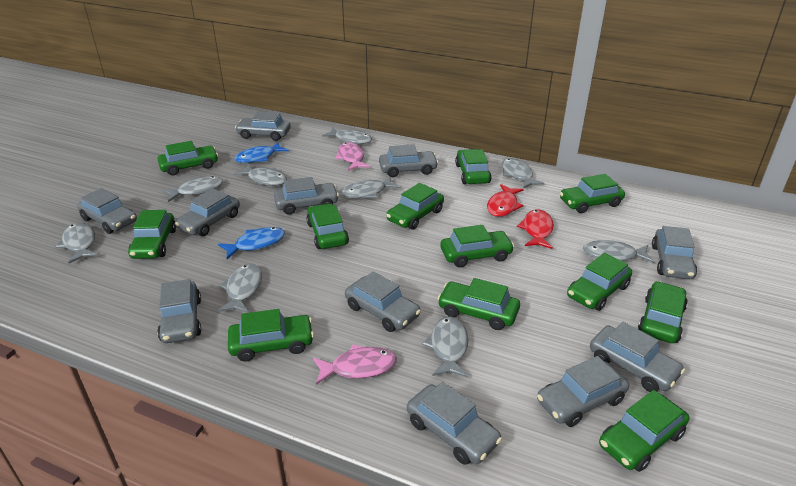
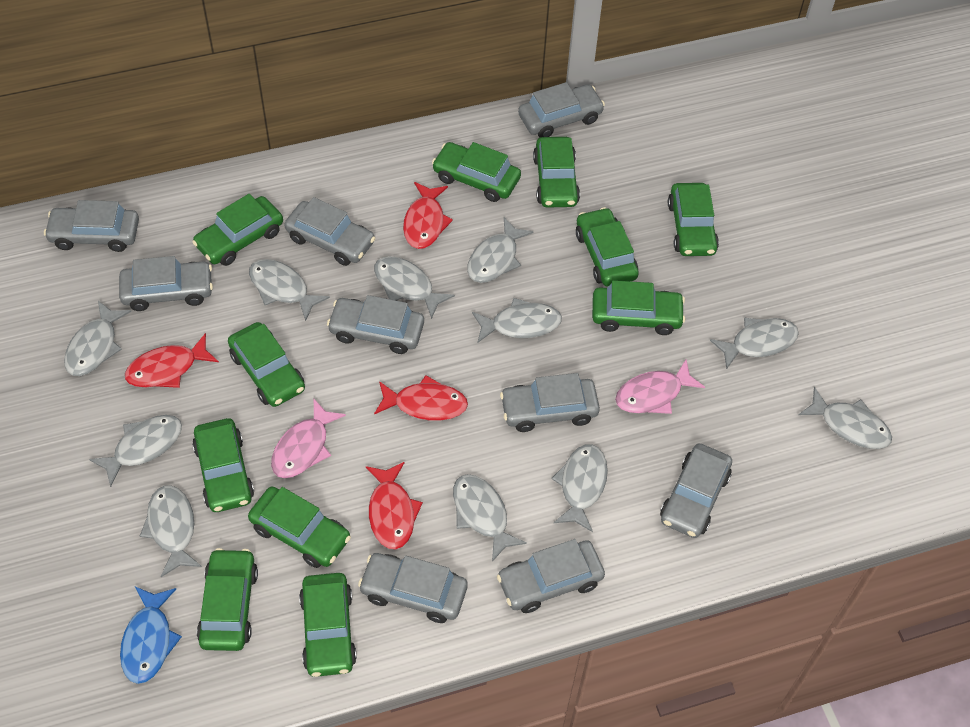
blue fish: 2 -> 1
green car: 12 -> 11
grey car: 11 -> 9
grey fish: 9 -> 11
red fish: 2 -> 4

